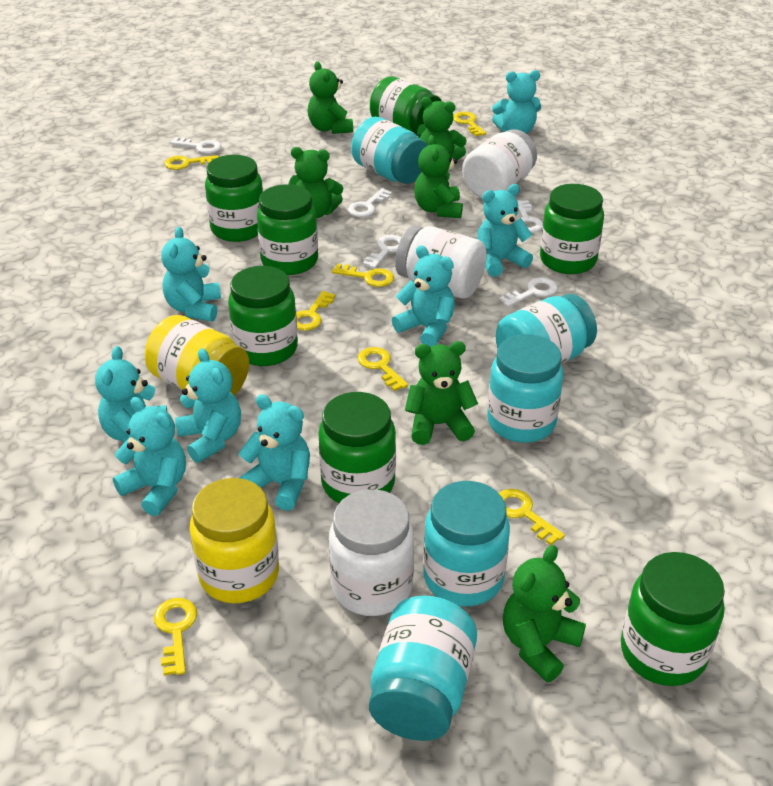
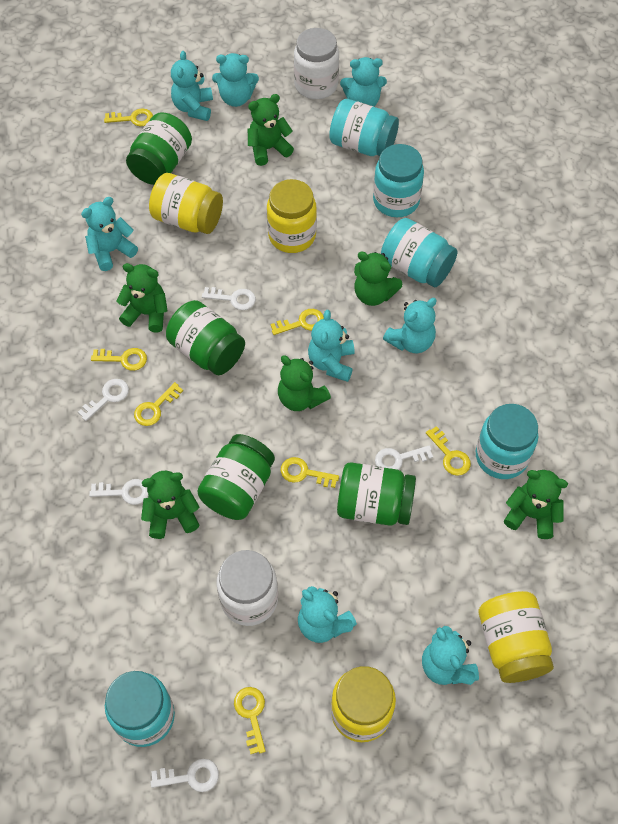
green jar: 7 -> 4
white jar: 3 -> 2
yellow jar: 2 -> 4

